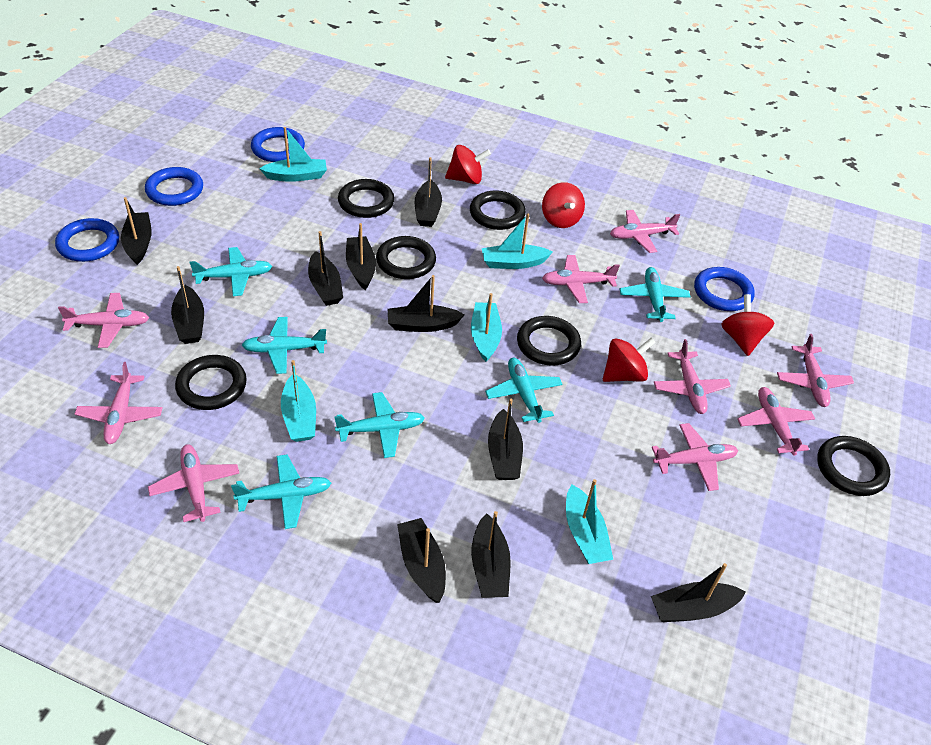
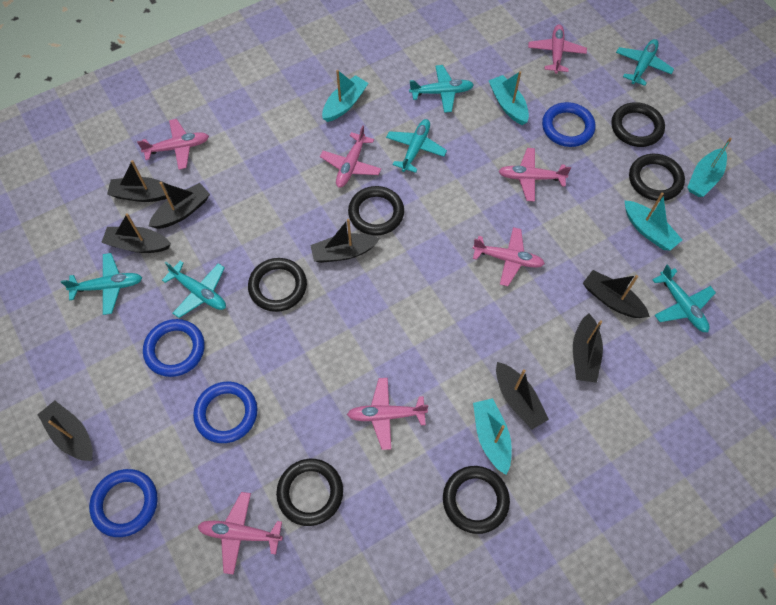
black boat: 10 -> 8
pink plane: 9 -> 7
red spinning top: 4 -> 0

